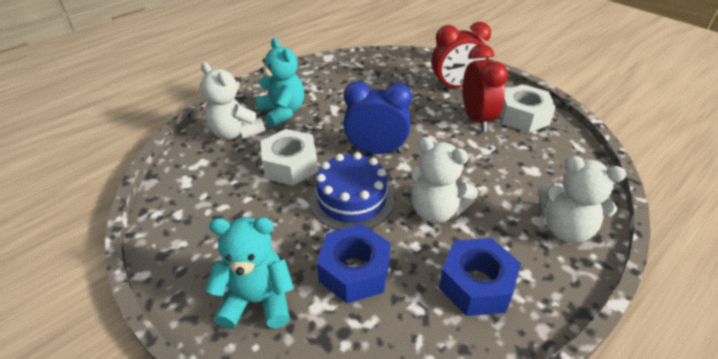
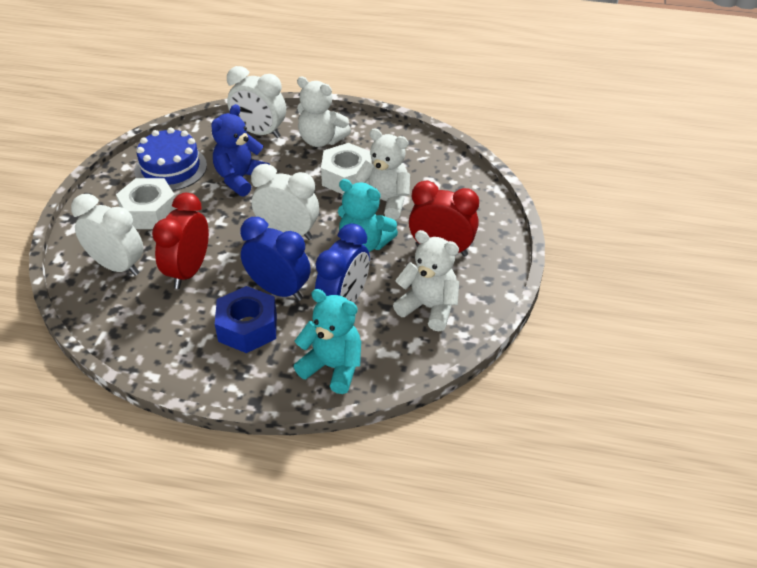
blue clock: 1 -> 2
blue nut: 2 -> 1
blue teddy bear: 0 -> 1
white clock: 0 -> 3

